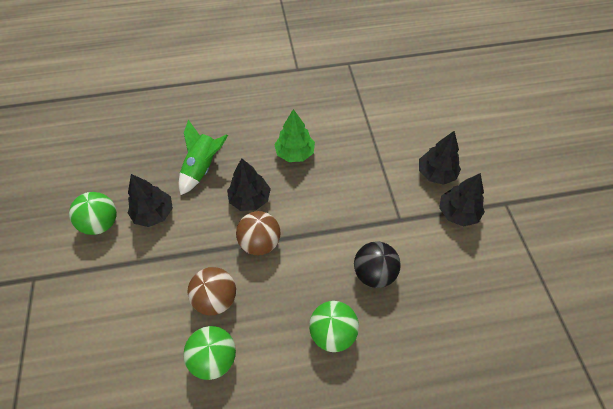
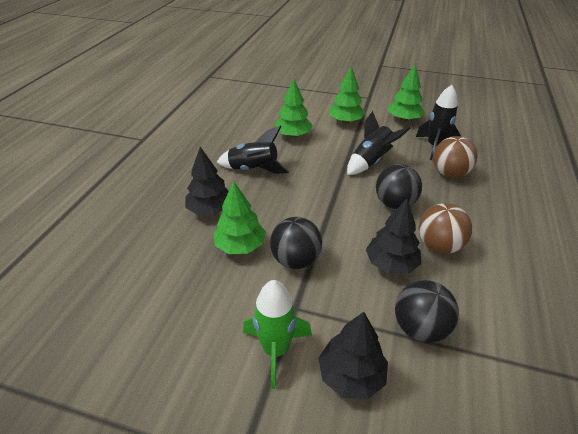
black ball: 1 -> 3
black rocket: 0 -> 3
black tree: 4 -> 3
green ball: 3 -> 0
green tree: 1 -> 4

